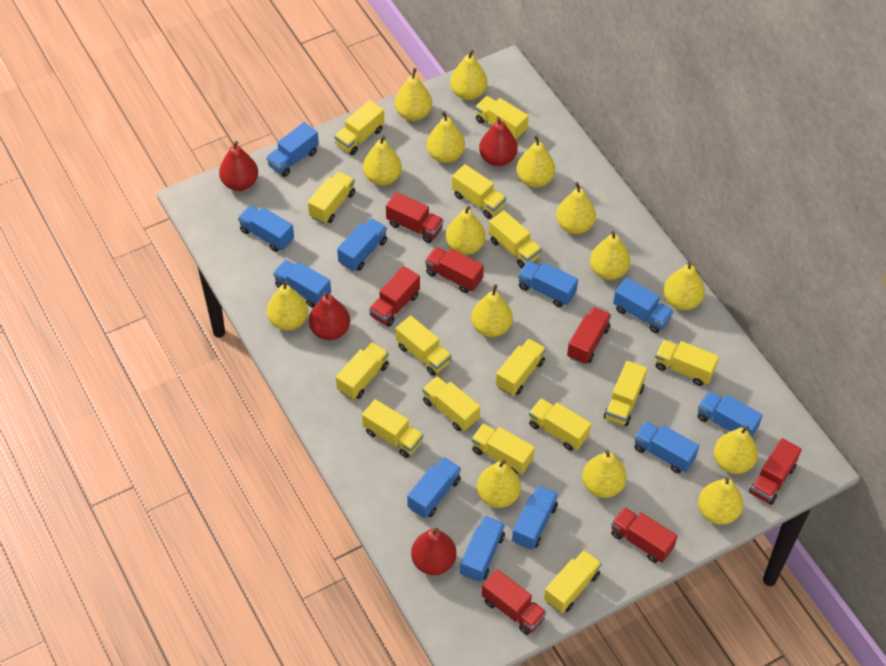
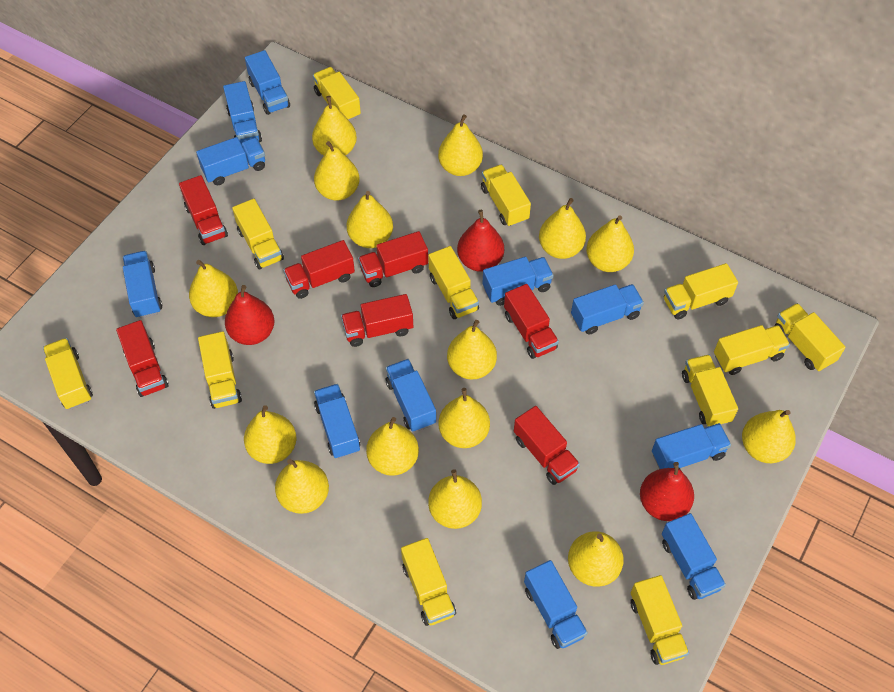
red pear: 4 -> 3
yellow truck: 15 -> 12

